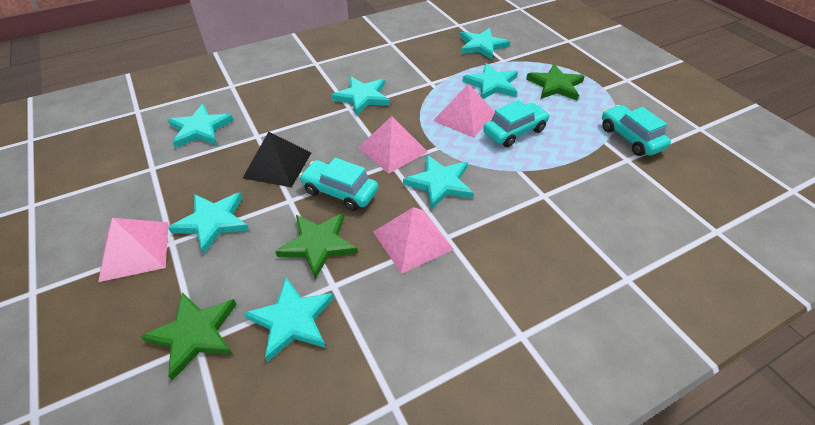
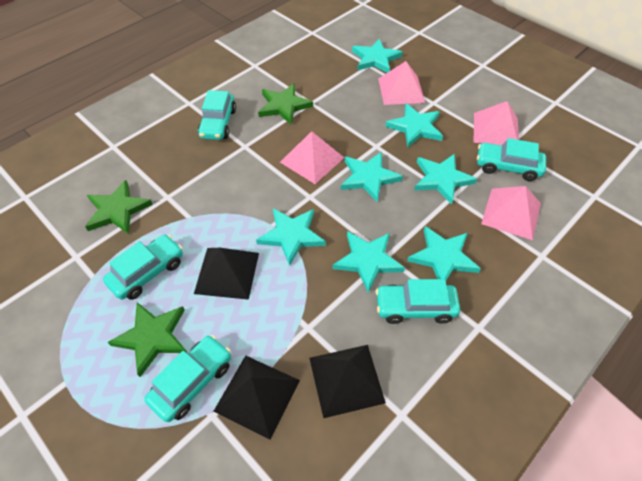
black pyramid: 1 -> 3
turquoise car: 3 -> 5

